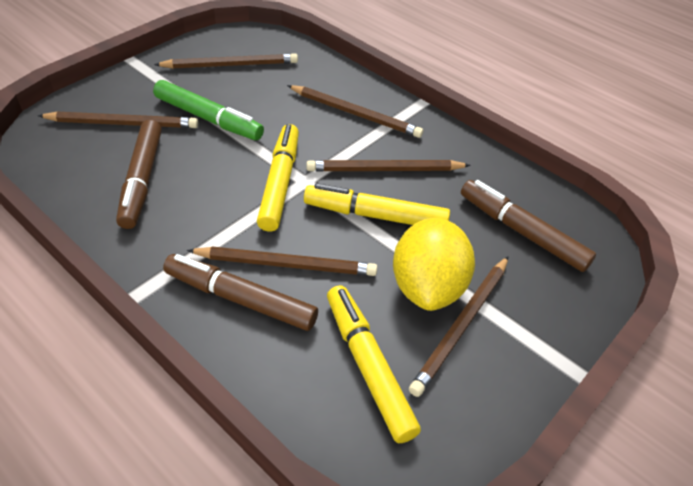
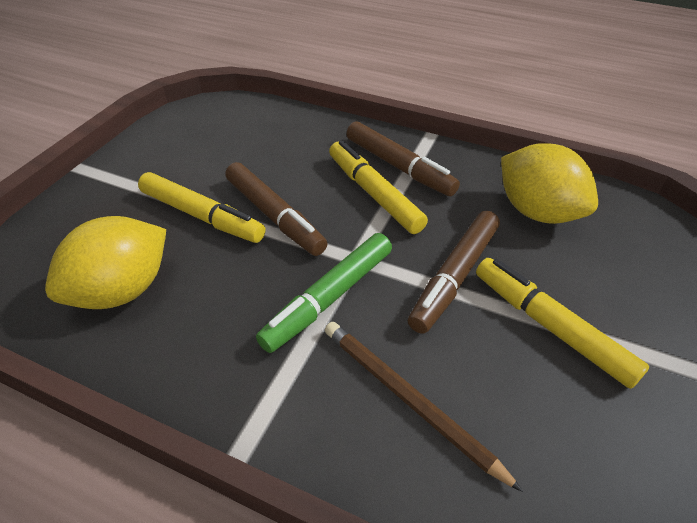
brown pencil: 6 -> 1
yellow lemon: 1 -> 2

